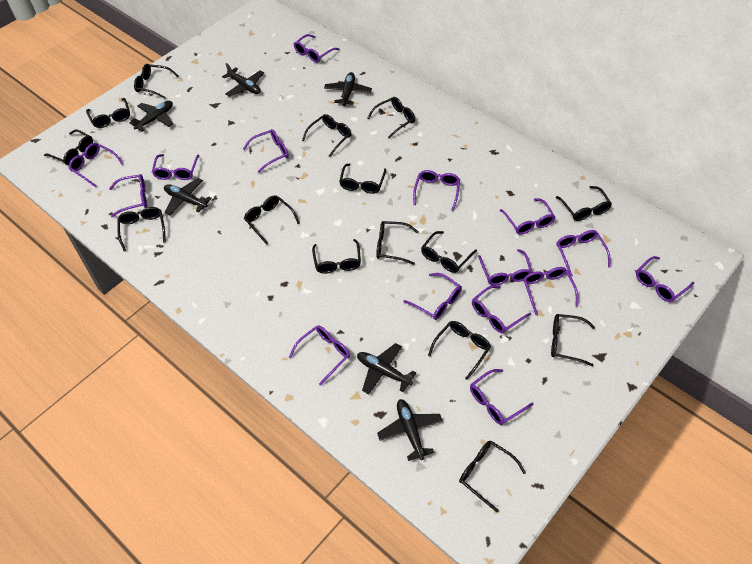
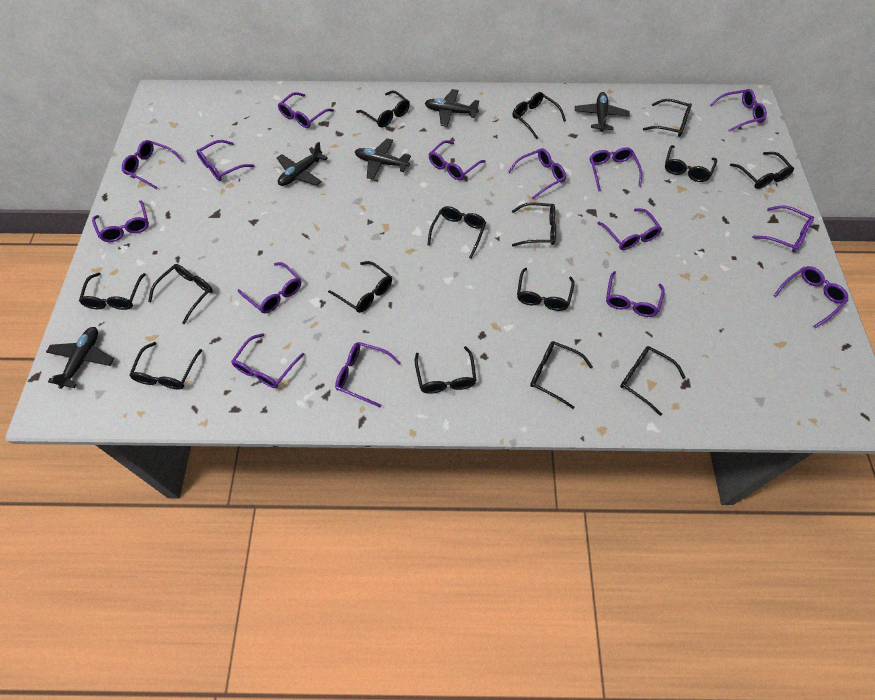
black plane: 6 -> 5

